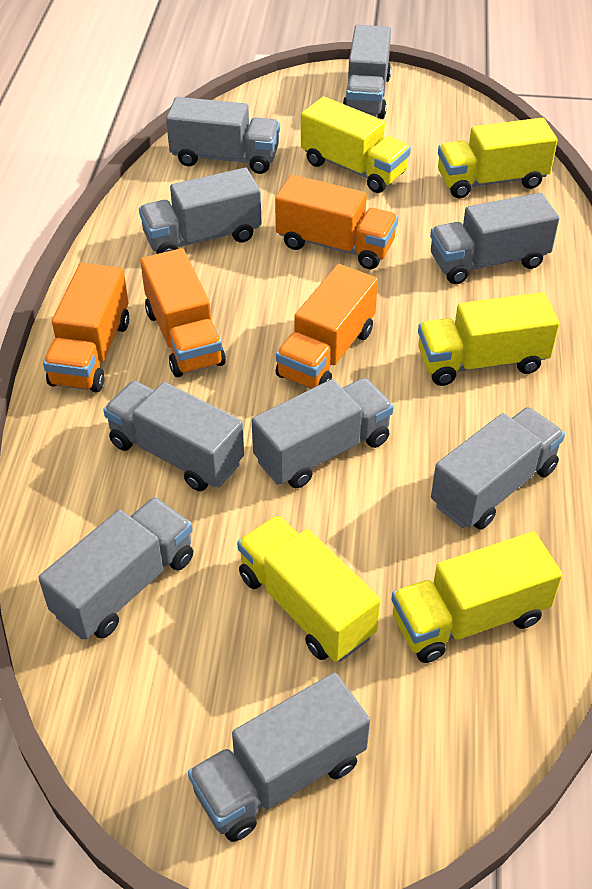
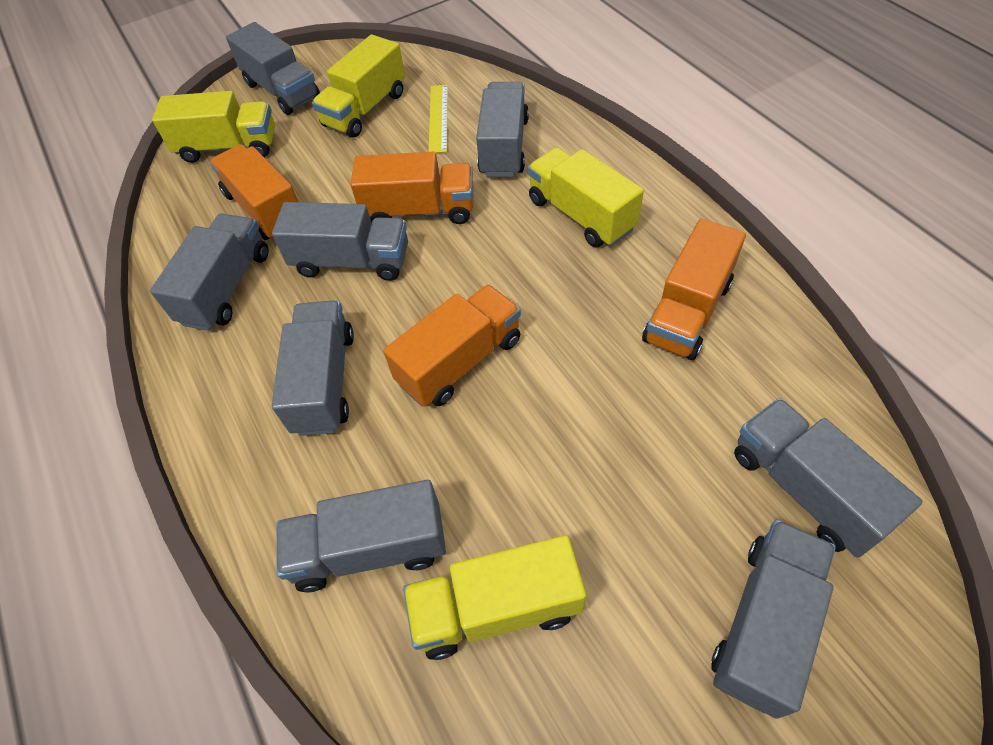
grey truck: 9 -> 8
yellow ruler: 0 -> 1
yellow truck: 5 -> 4

